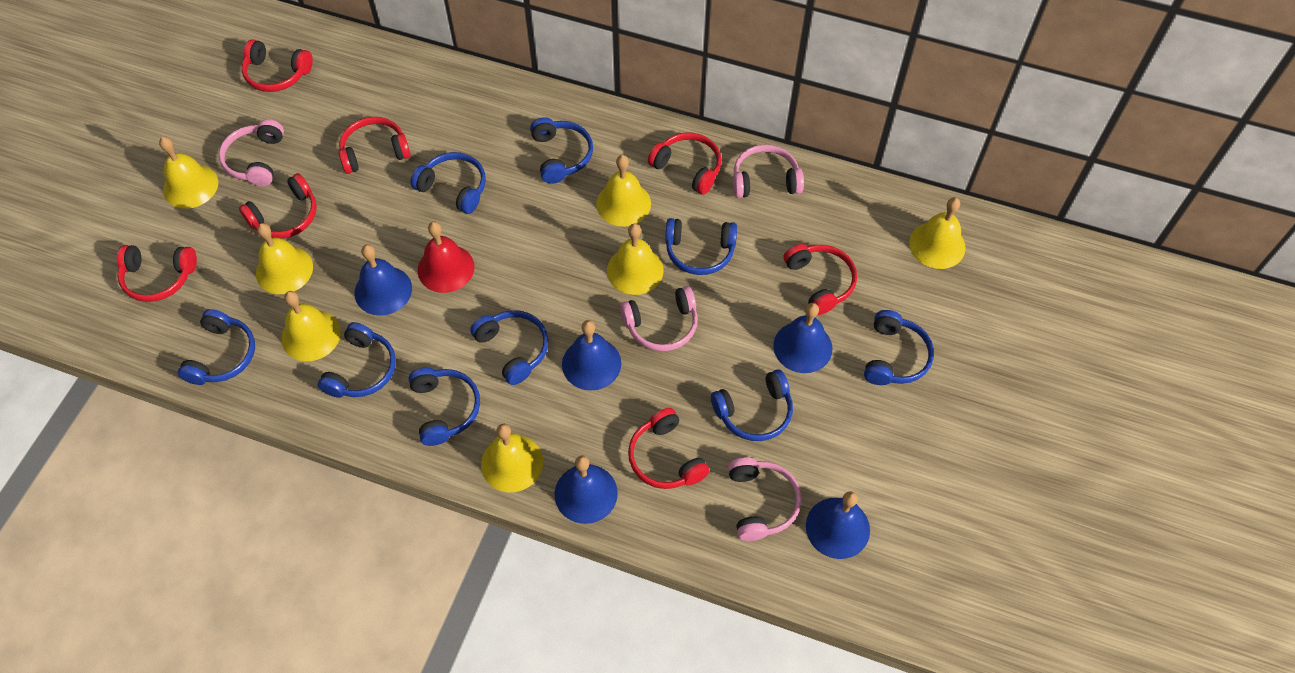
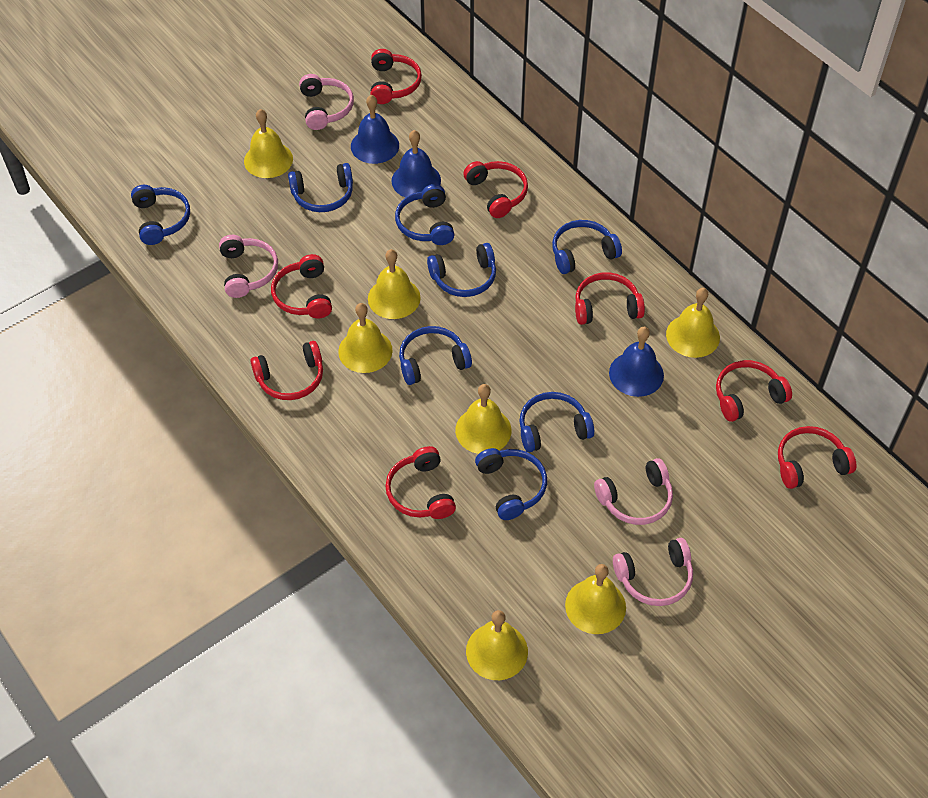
blue bell: 5 -> 3
blue headphones: 9 -> 8
red bell: 1 -> 0
red headphones: 7 -> 8

